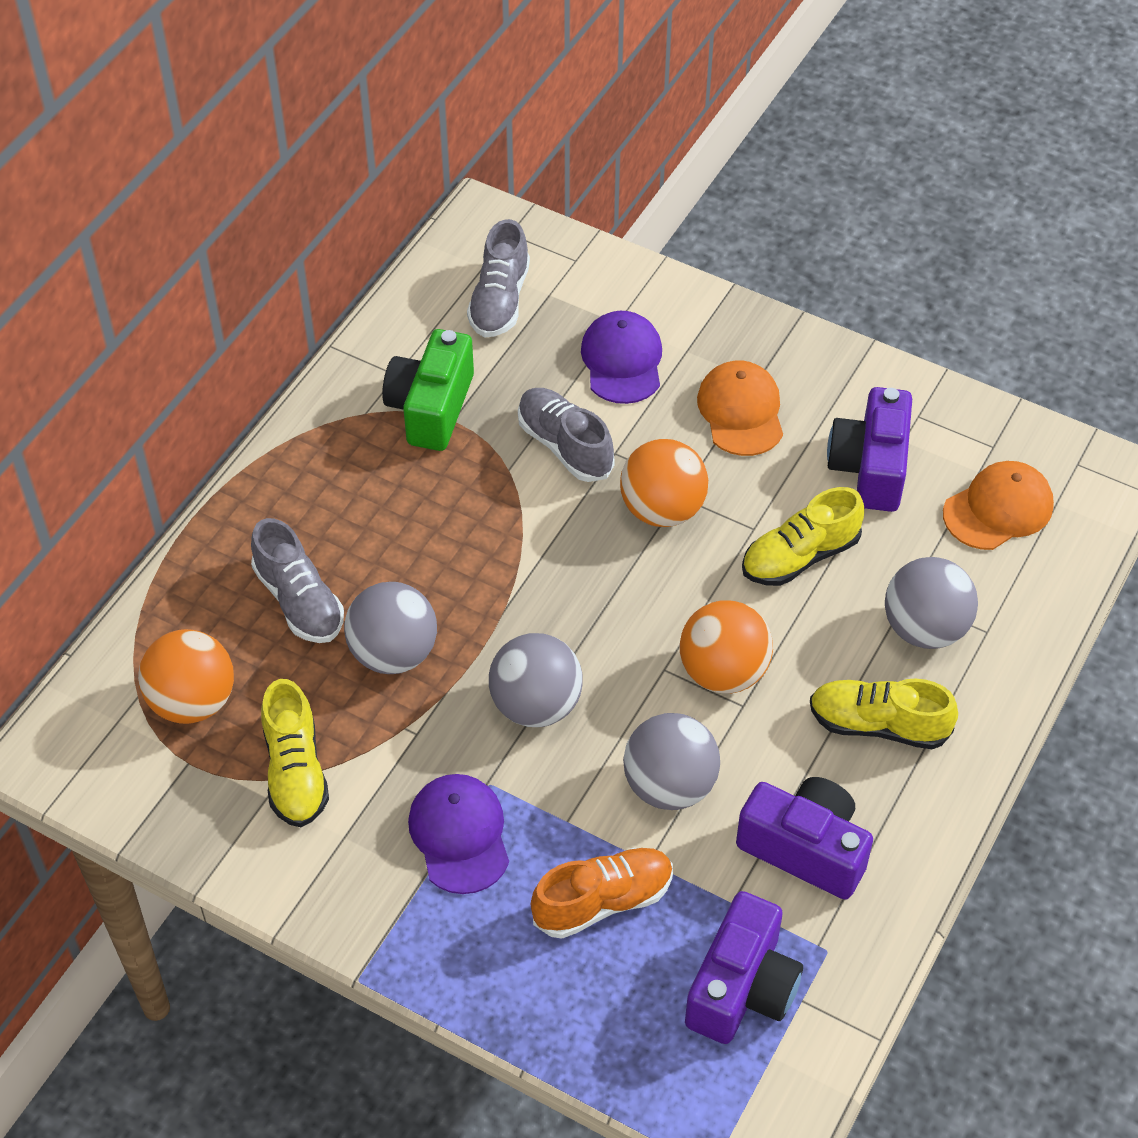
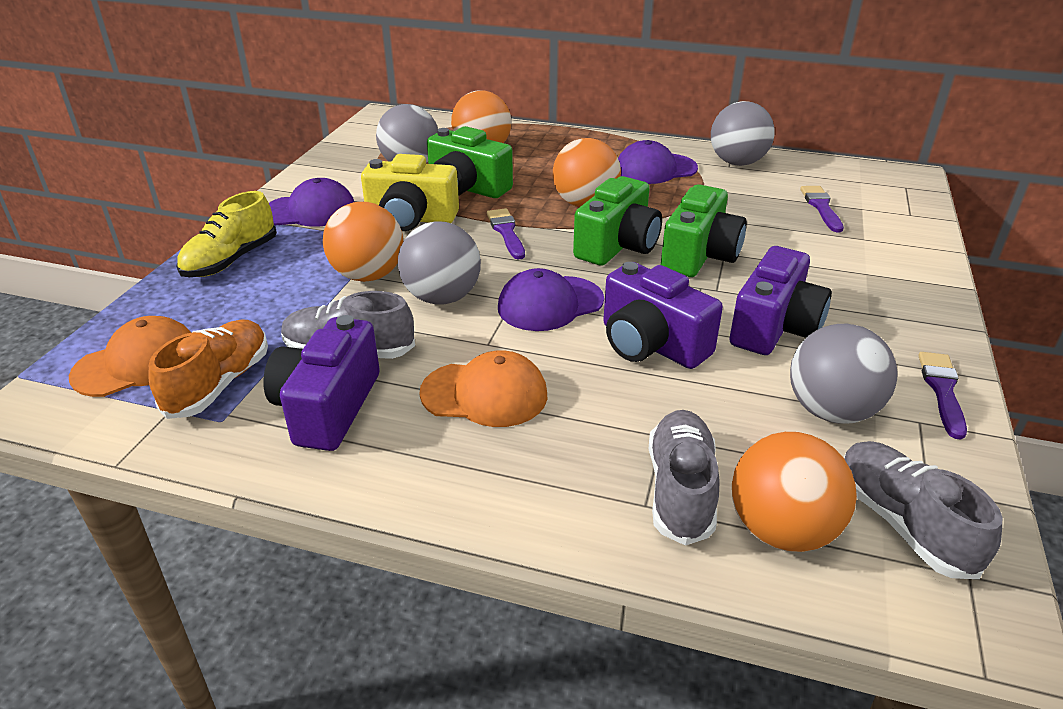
green camera: 1 -> 3
orange ball: 3 -> 4
purple brush: 0 -> 3
purple cap: 2 -> 3
yellow camera: 0 -> 1
yellow shoe: 3 -> 1

